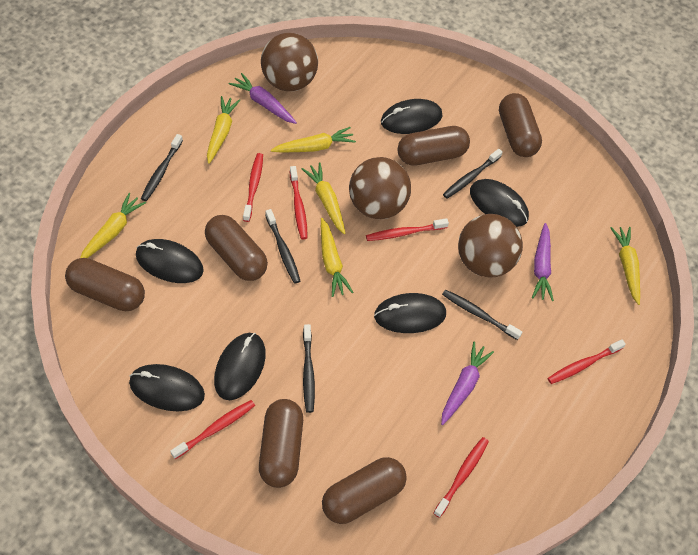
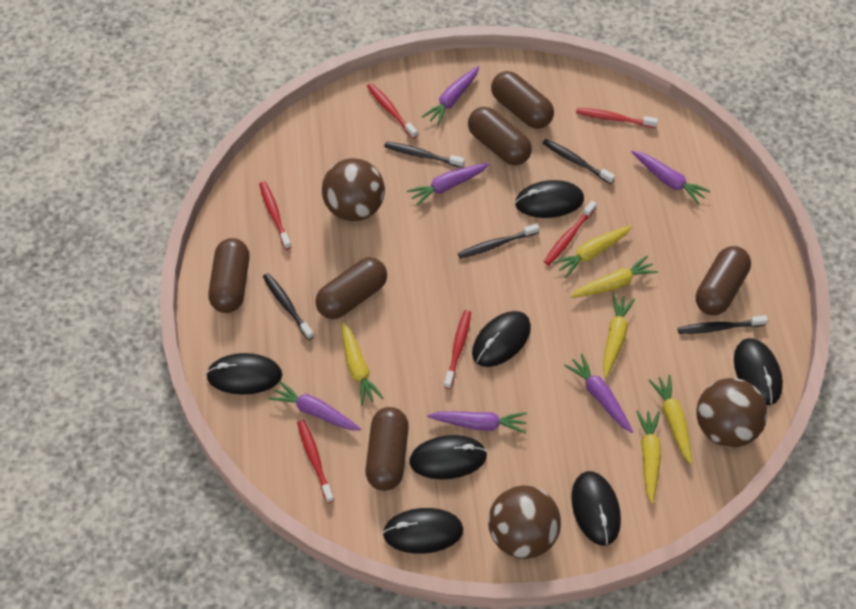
black mouse: 6 -> 7
purple carrot: 3 -> 6

